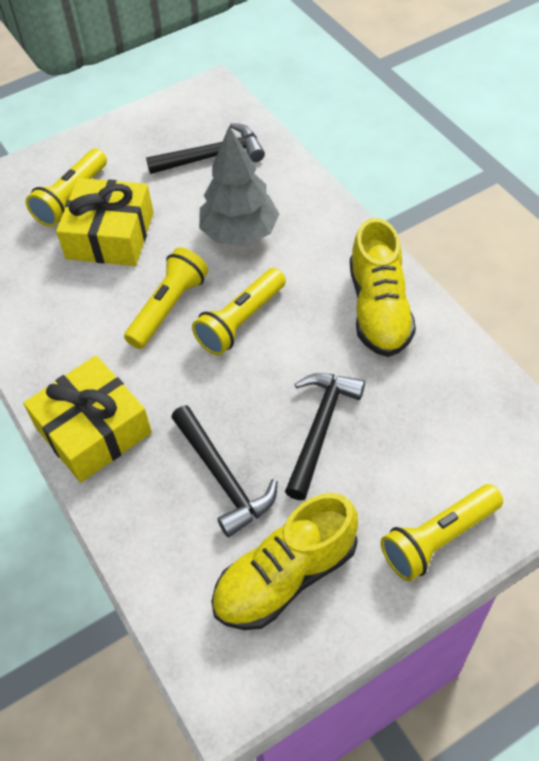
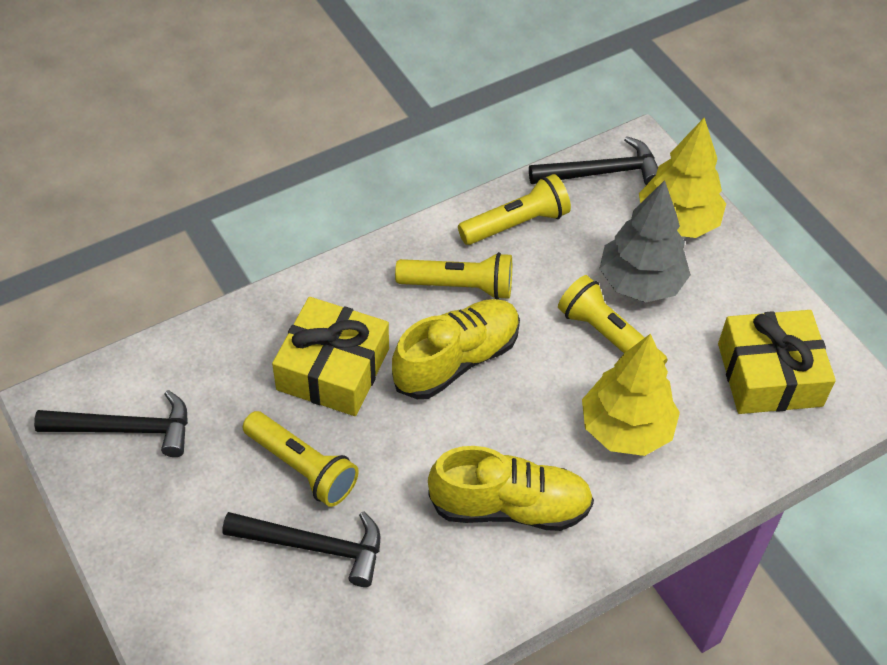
yellow tree: 0 -> 2

